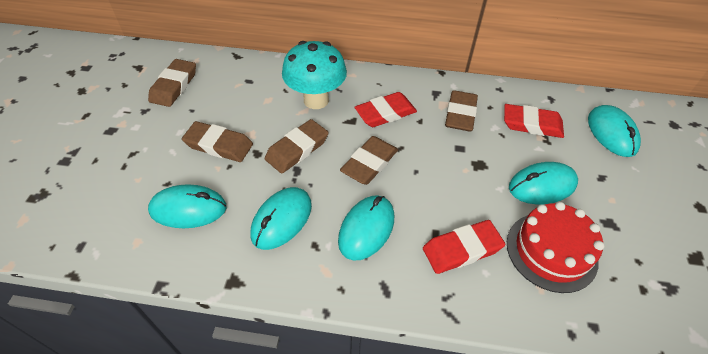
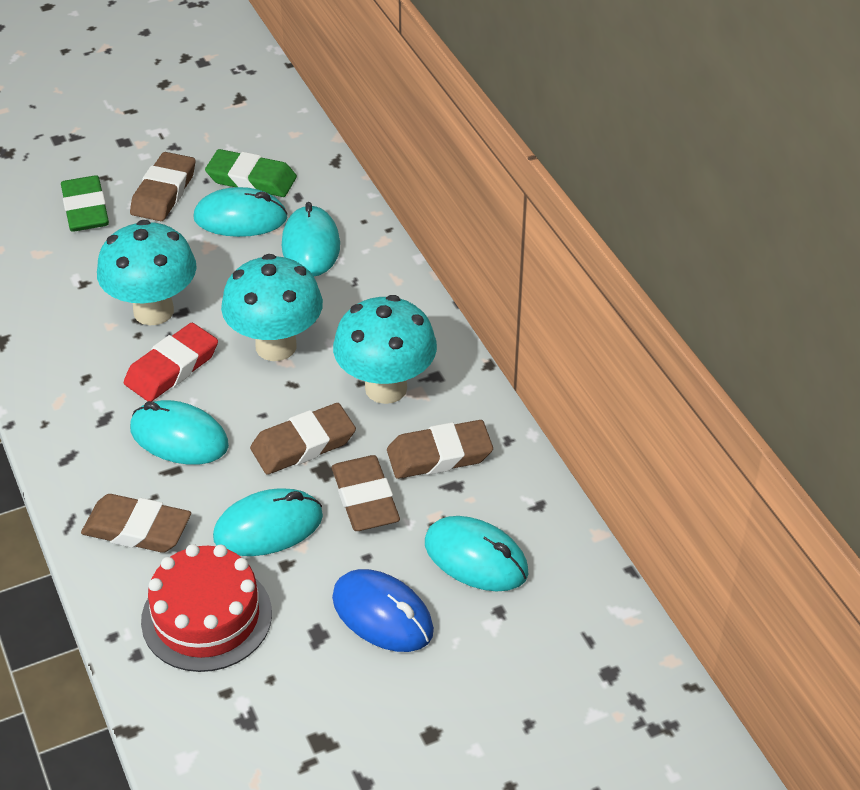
blue mouse: 0 -> 1
green eraser: 0 -> 2
red eraser: 3 -> 1
turquoise mushroom: 1 -> 3

